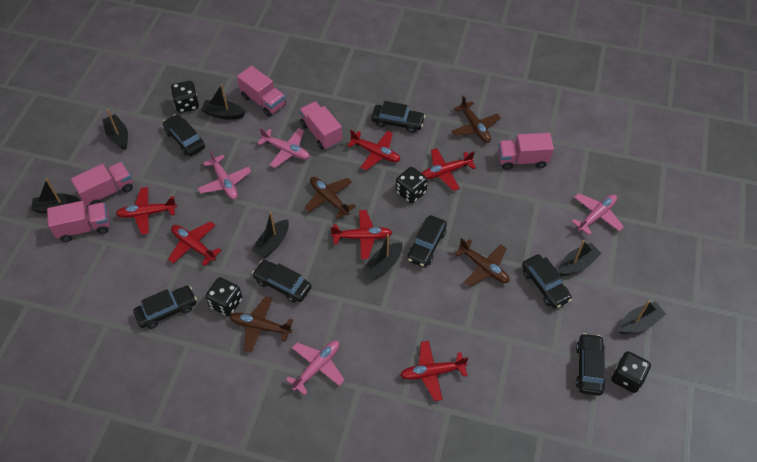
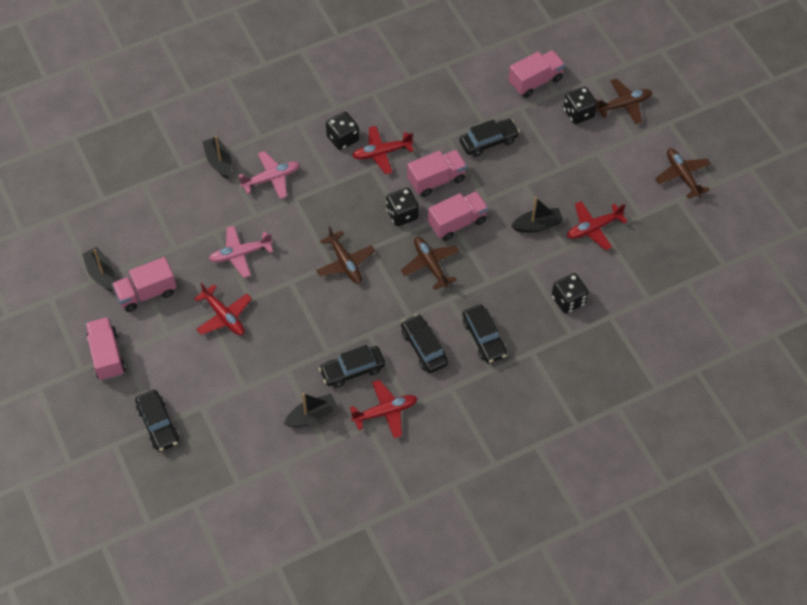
black boat: 7 -> 4
black car: 7 -> 5
pink plane: 4 -> 2
red plane: 6 -> 4

